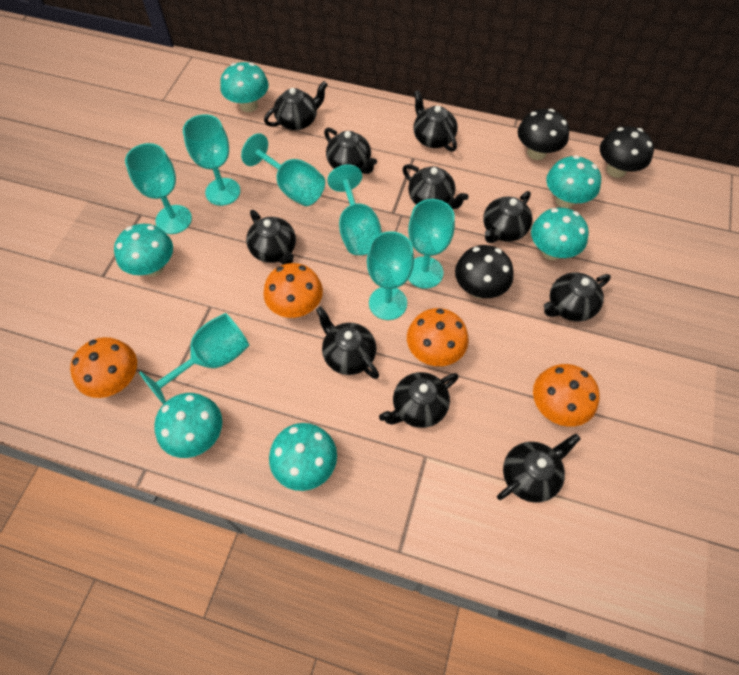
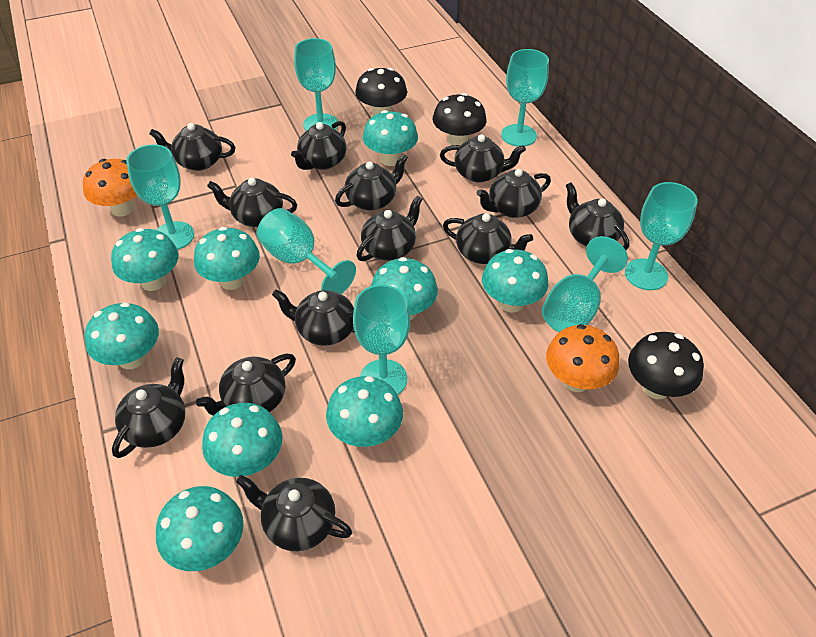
black teapot: 10 -> 13
orange mushroom: 4 -> 2
turquoise mushroom: 6 -> 9

